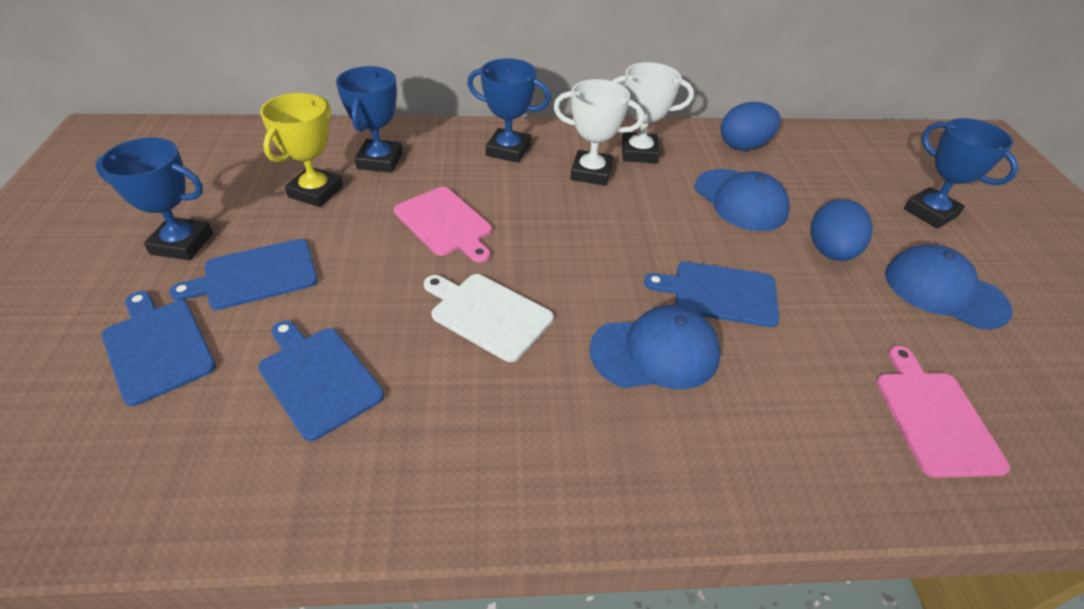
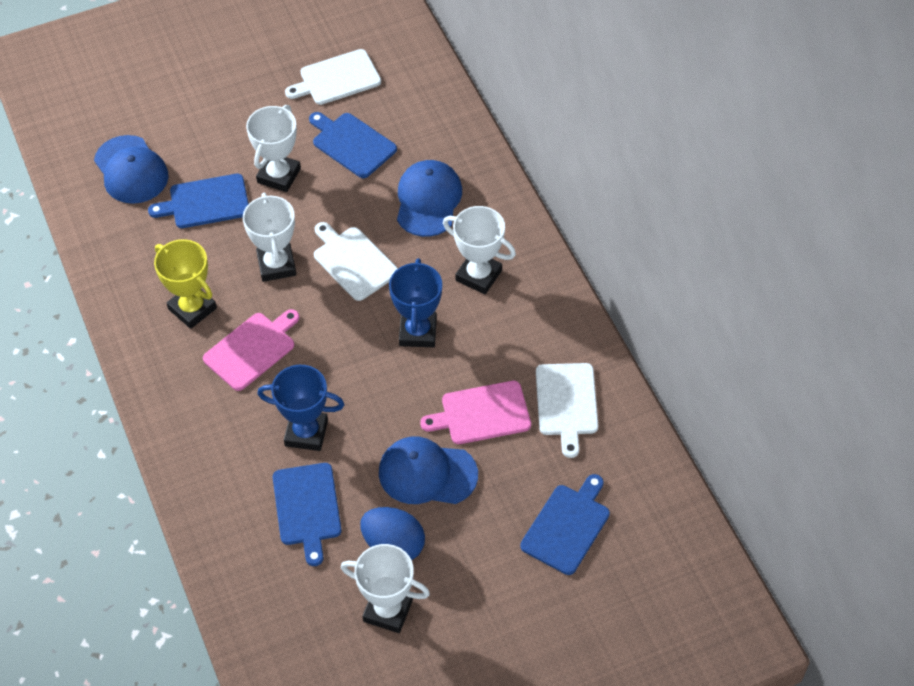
blue egg: 2 -> 1
blue trophy: 4 -> 2
white cutting board: 1 -> 3
white trophy: 2 -> 4

